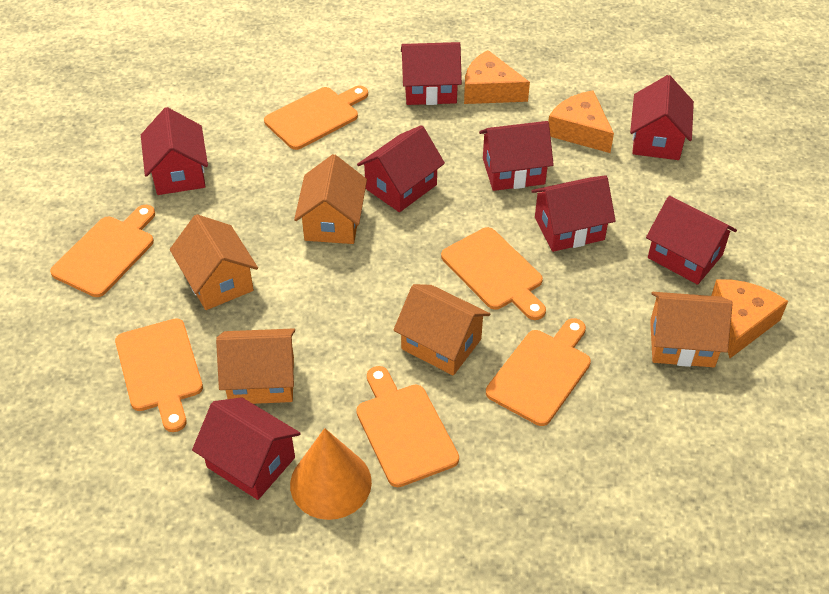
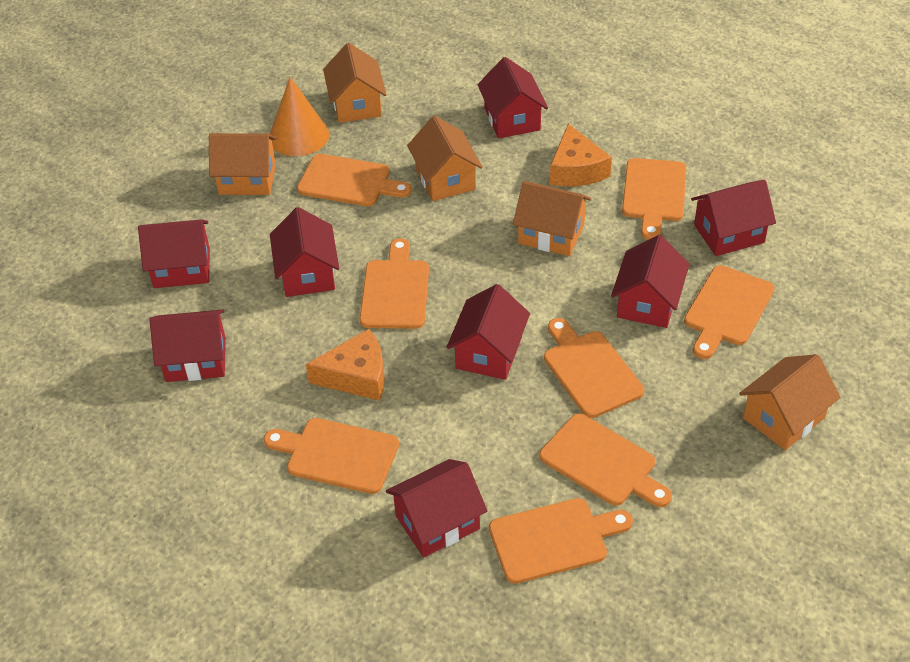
orange cheese: 3 -> 2
orange cutting board: 6 -> 8

